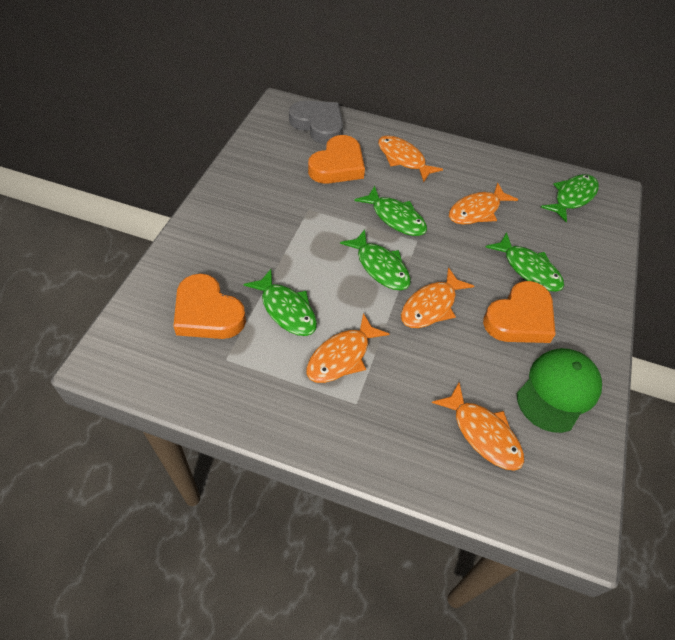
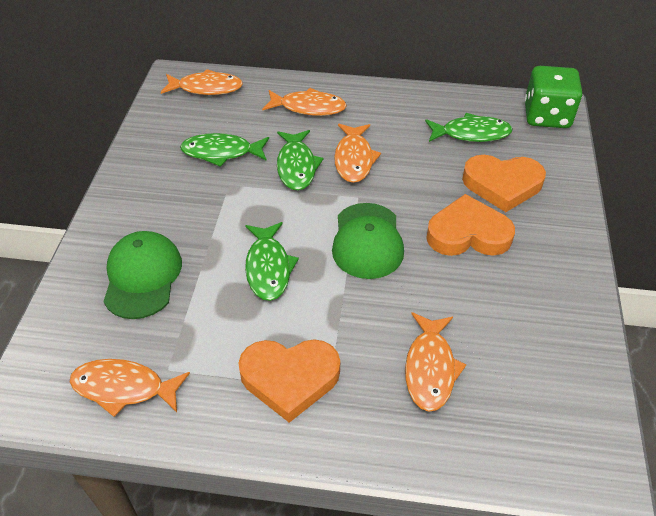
green cap: 1 -> 2
green dice: 0 -> 1
green fish: 5 -> 4
grey heart: 1 -> 0

